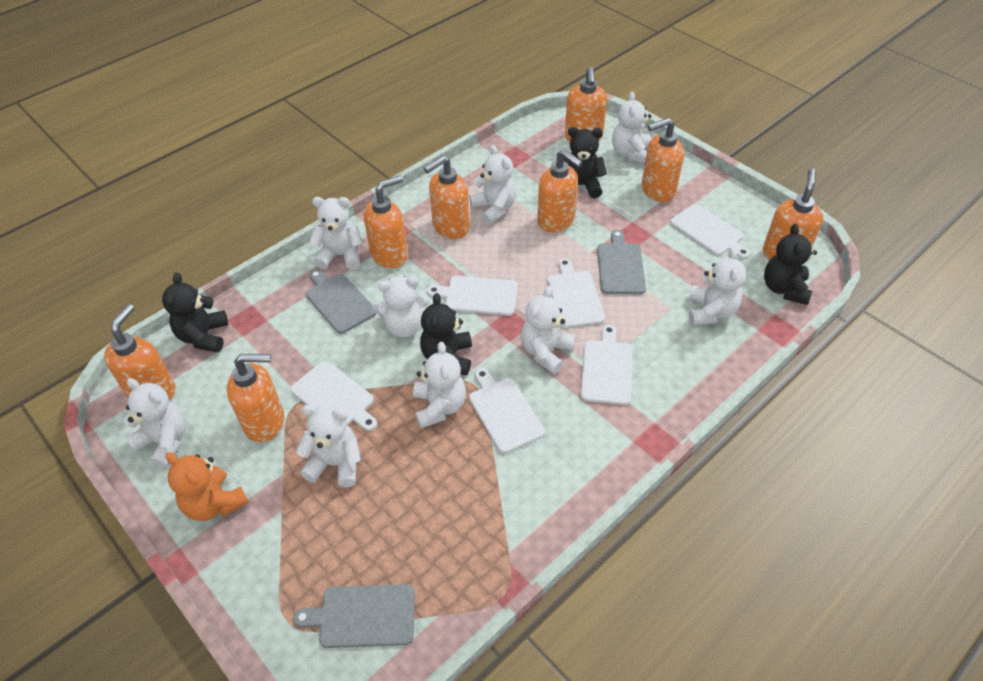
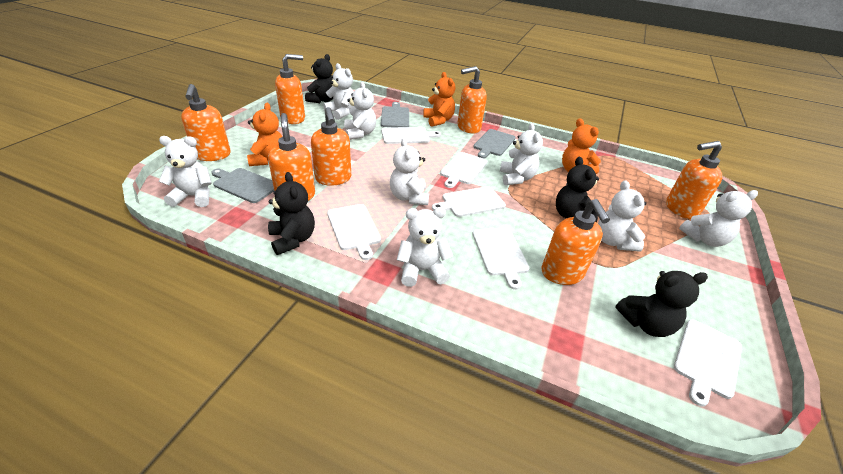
orange soap dispenser: 8 -> 7
orange teddy bear: 1 -> 3
white teddy bear: 9 -> 8

